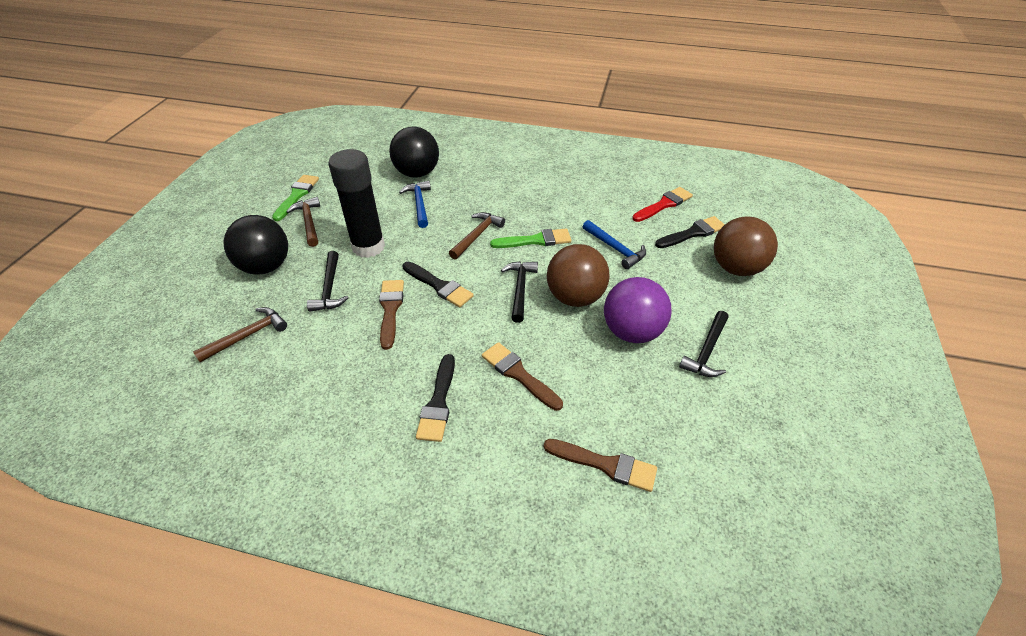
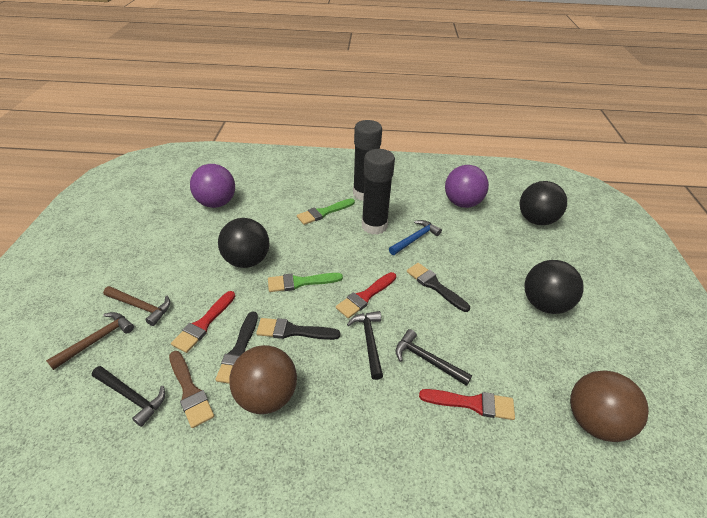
black ball: 2 -> 3
black glue stick: 1 -> 2
blue hammer: 2 -> 1
brown brush: 3 -> 1
brown hammer: 3 -> 2
purple ball: 1 -> 2
red brush: 1 -> 3

